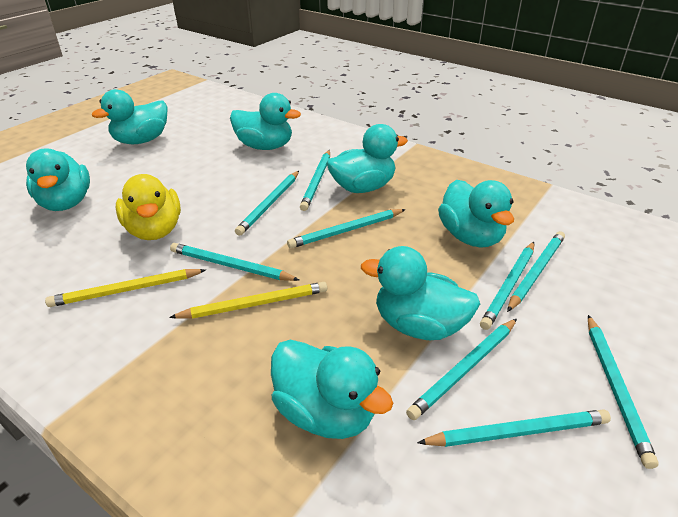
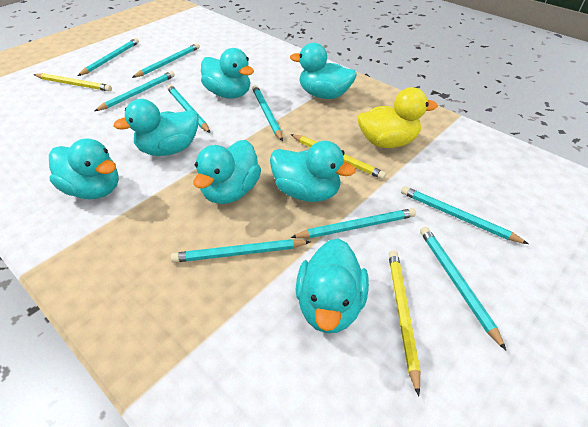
yellow pencil: 2 -> 3

